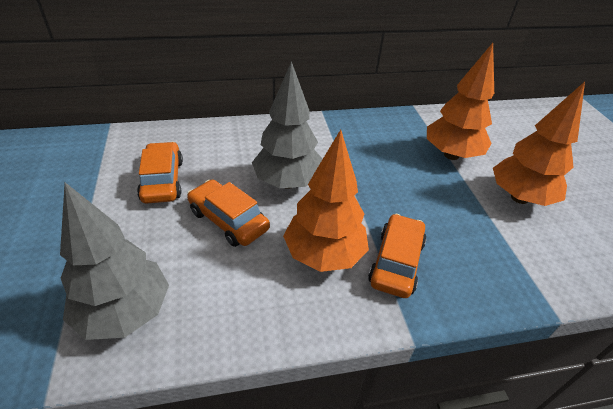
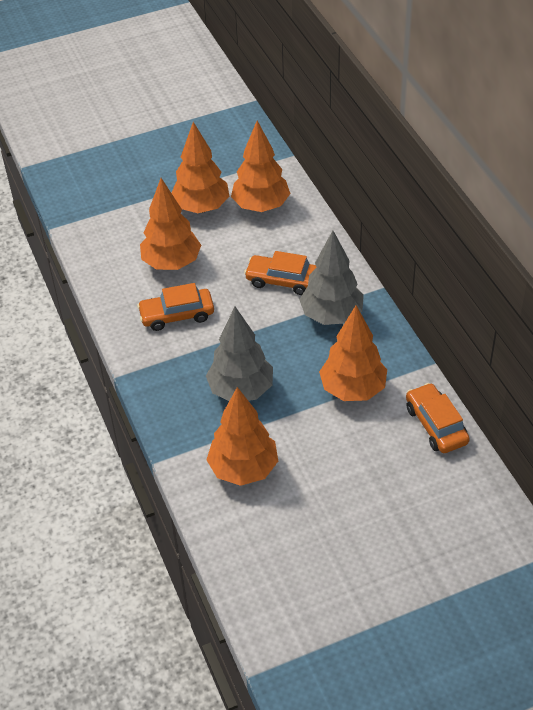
orange tree: 3 -> 5

